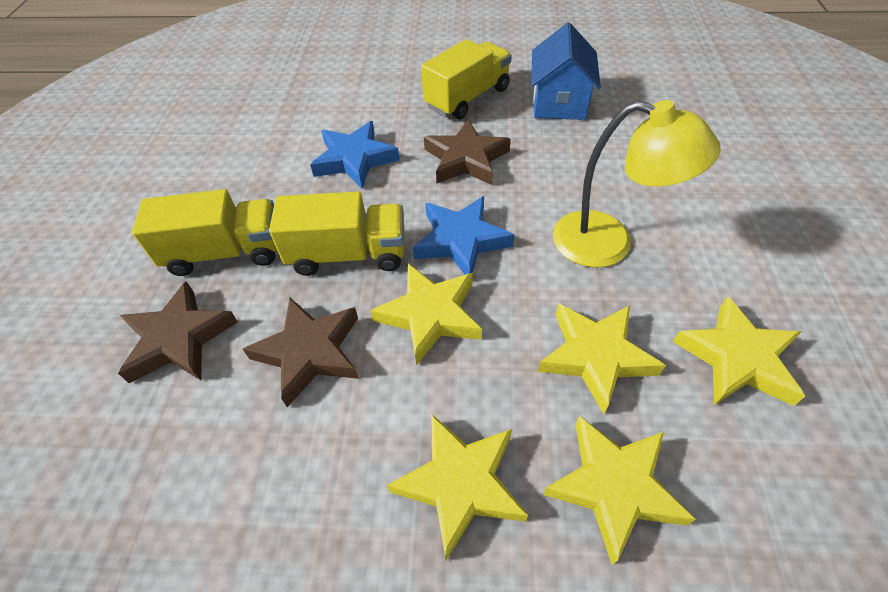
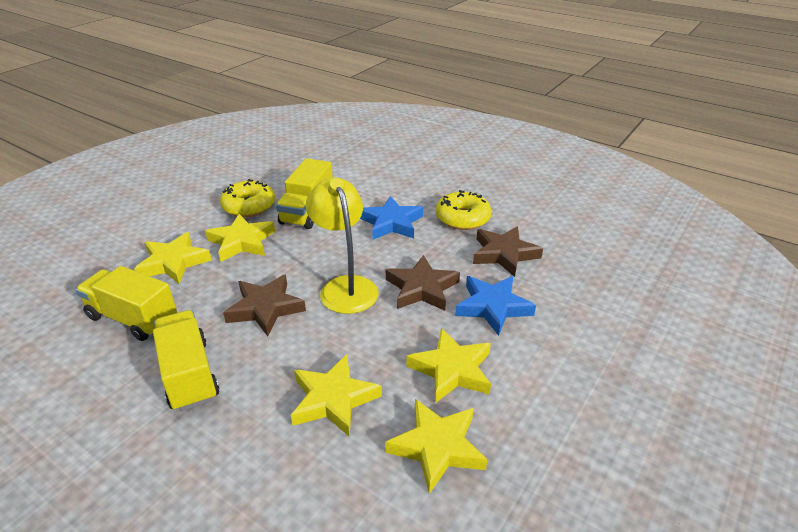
blue house: 1 -> 0
yellow donut: 0 -> 2

